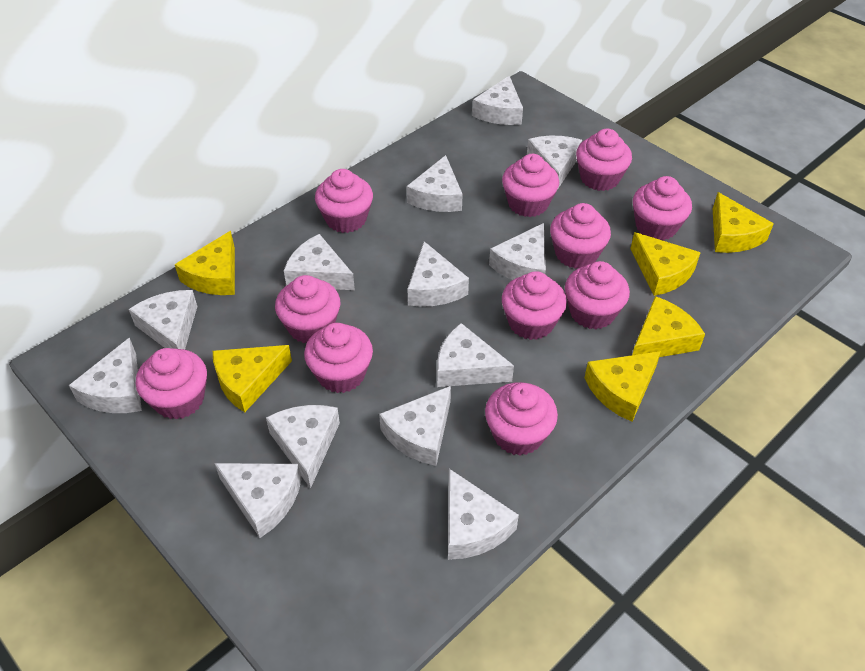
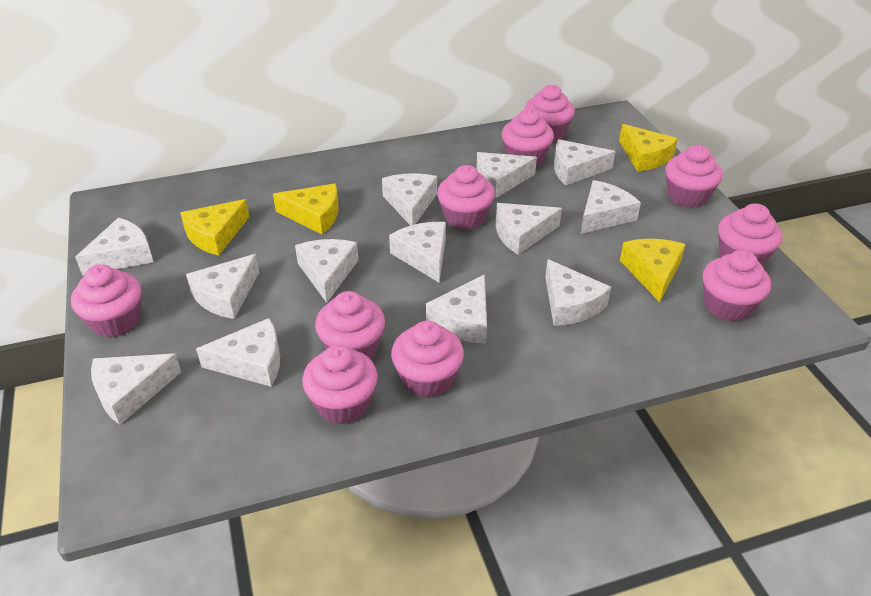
pink cupcake: 11 -> 10
yellow cheese: 6 -> 4

